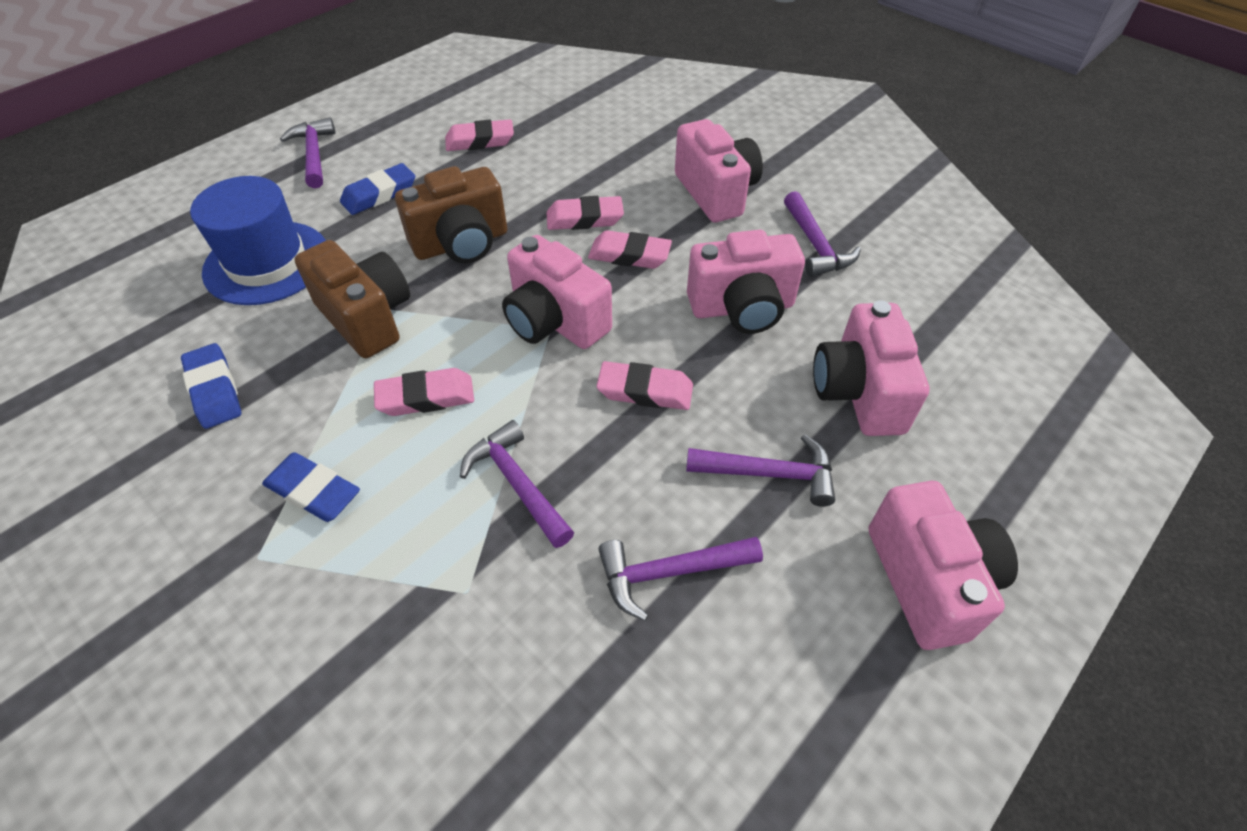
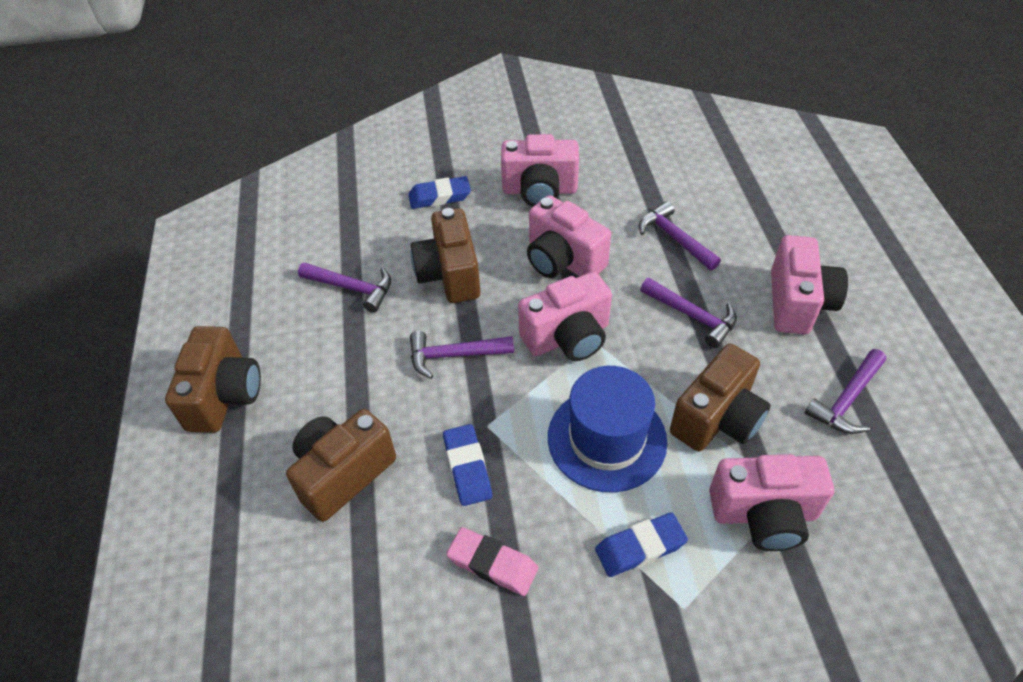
brown camera: 2 -> 4
pink eraser: 5 -> 1

